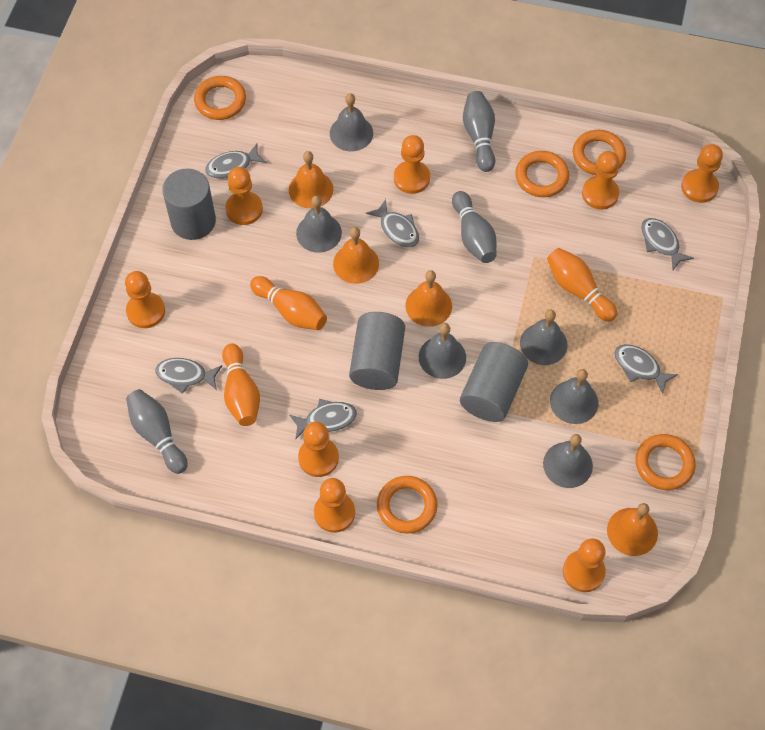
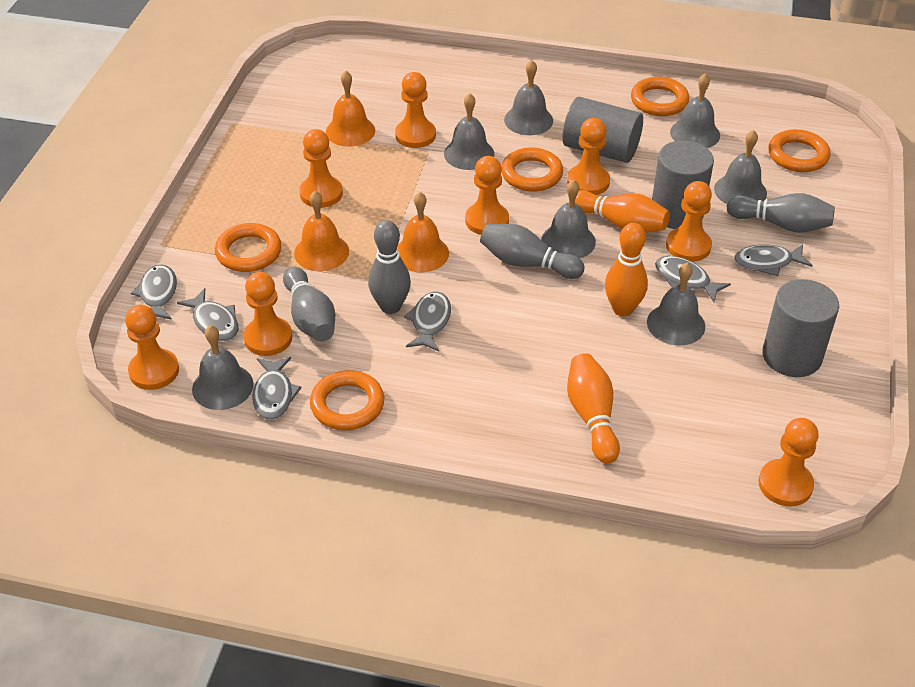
grey bell: 6 -> 7
grey bowling pin: 3 -> 4
orange bell: 4 -> 3

